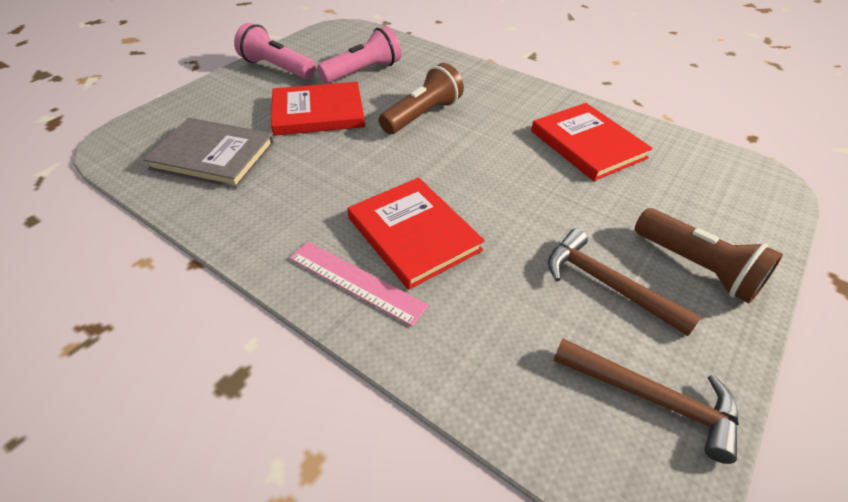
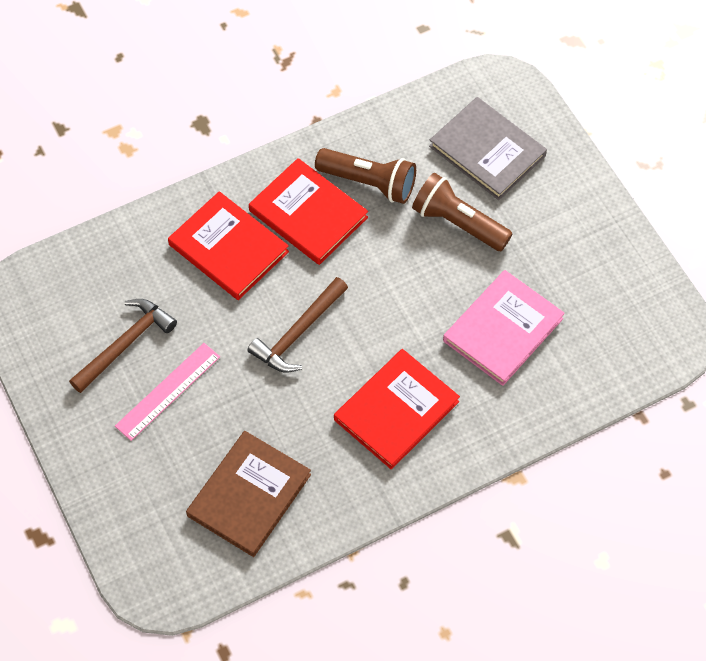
brown book: 0 -> 1
pink book: 0 -> 1
pink flashlight: 2 -> 0

